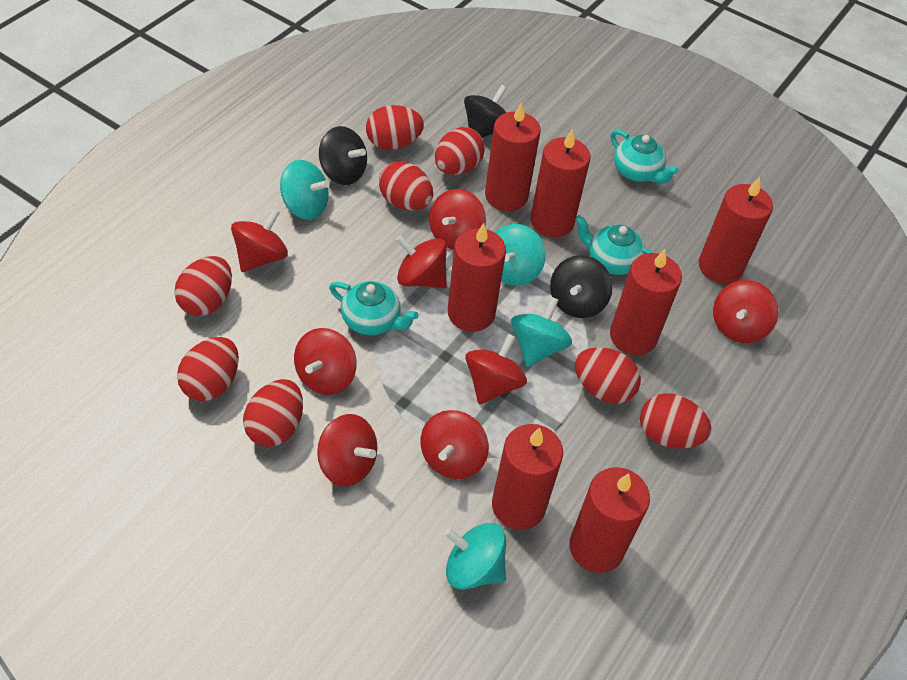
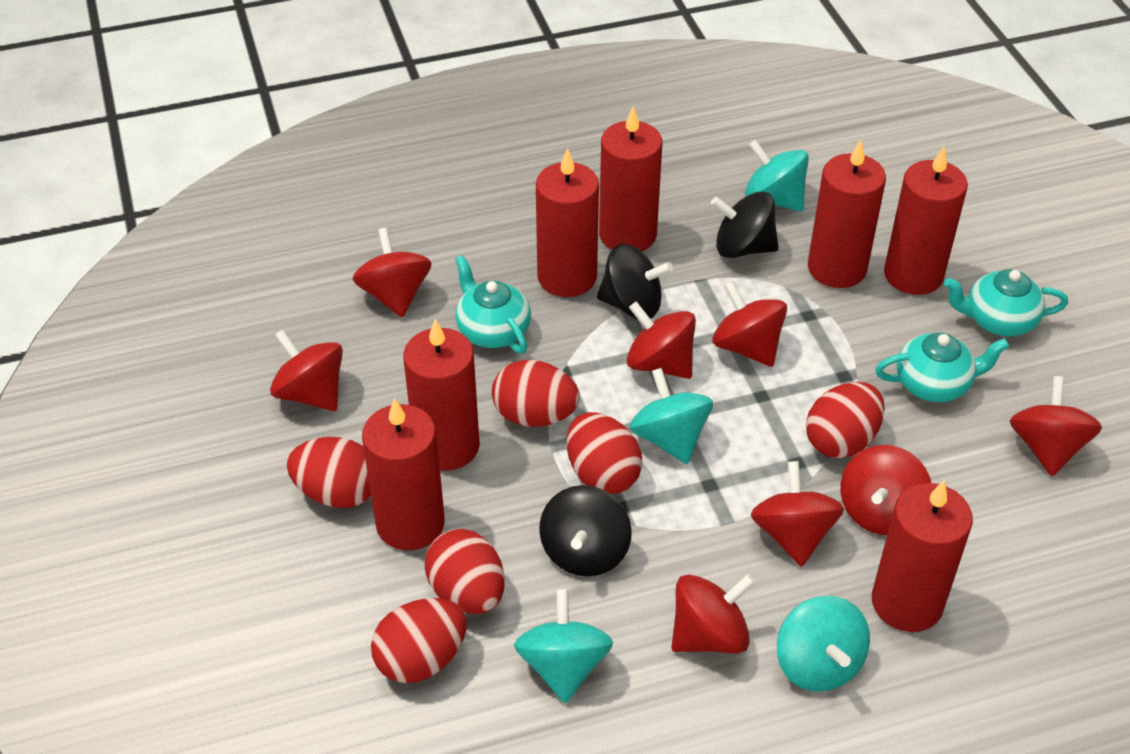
red egg: 8 -> 6

